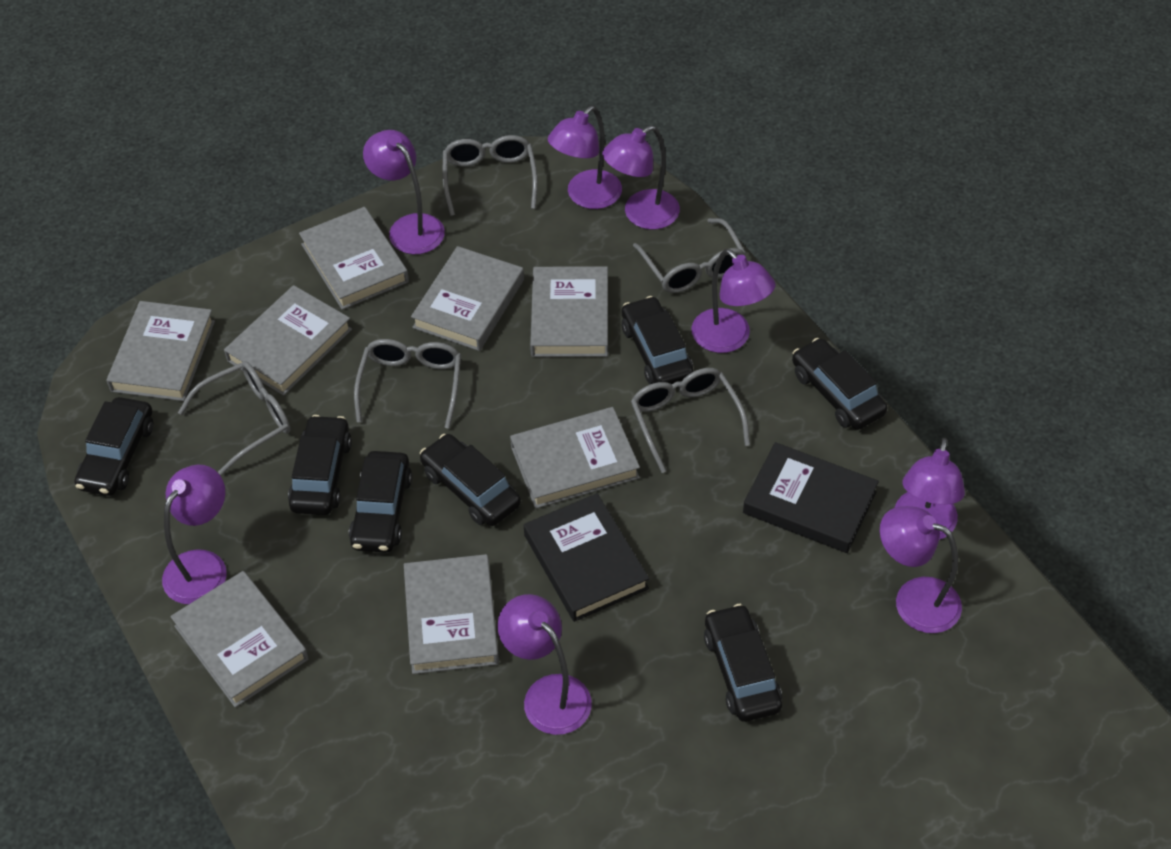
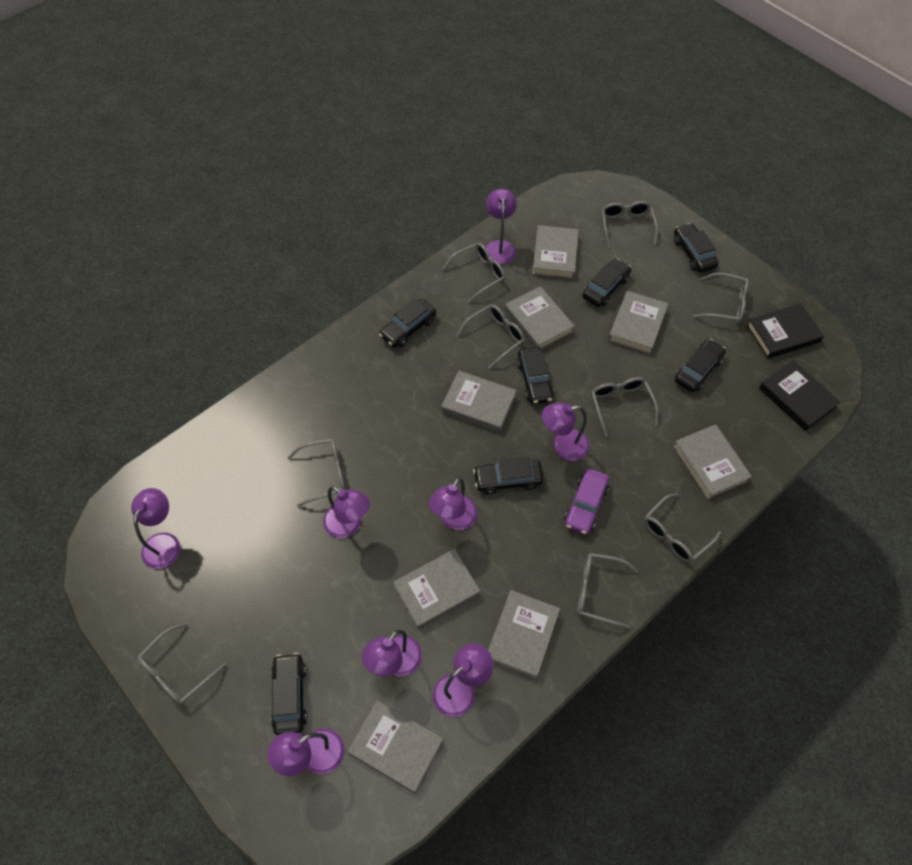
grey glasses: 5 -> 9
purple car: 0 -> 1

